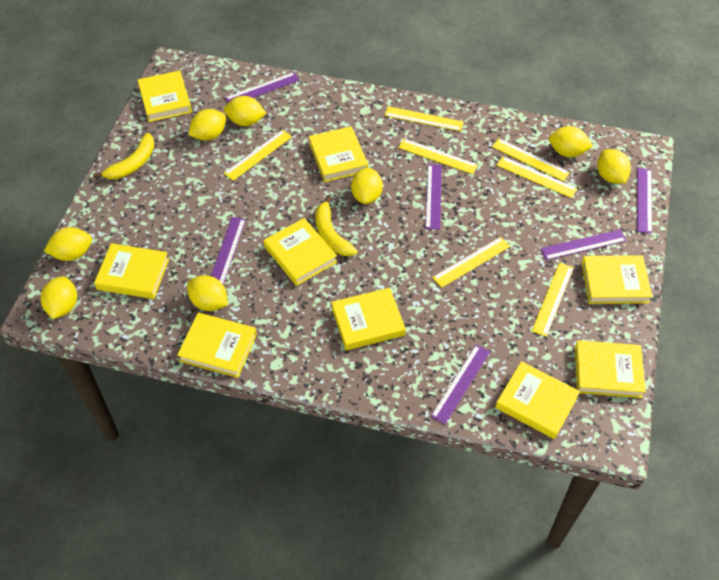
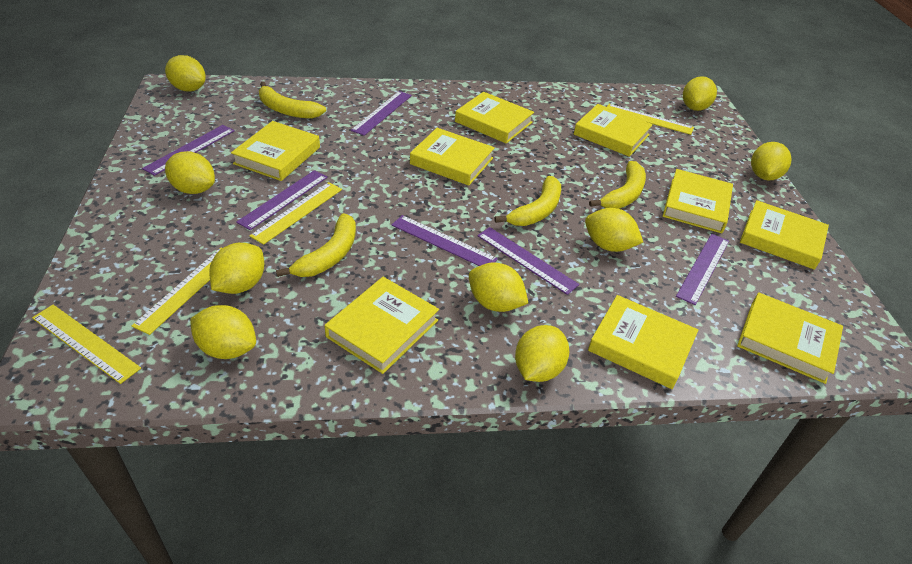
yellow banana: 2 -> 4
yellow lemon: 8 -> 9
yellow ruler: 7 -> 4

